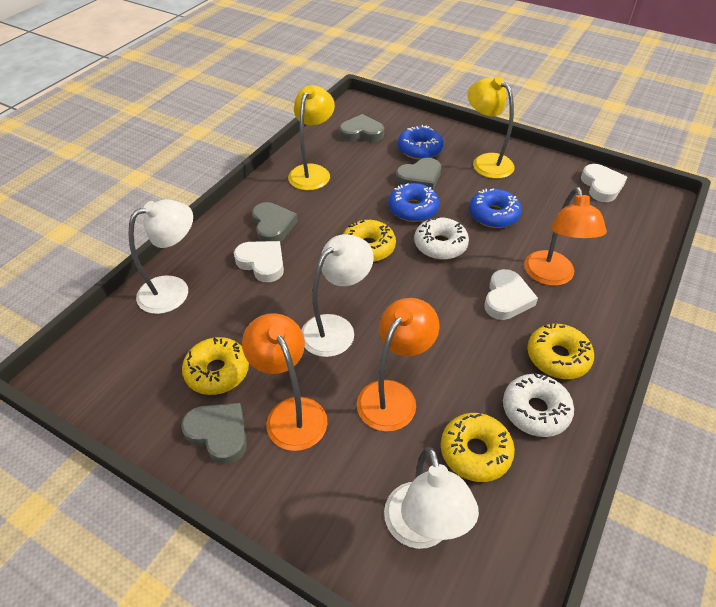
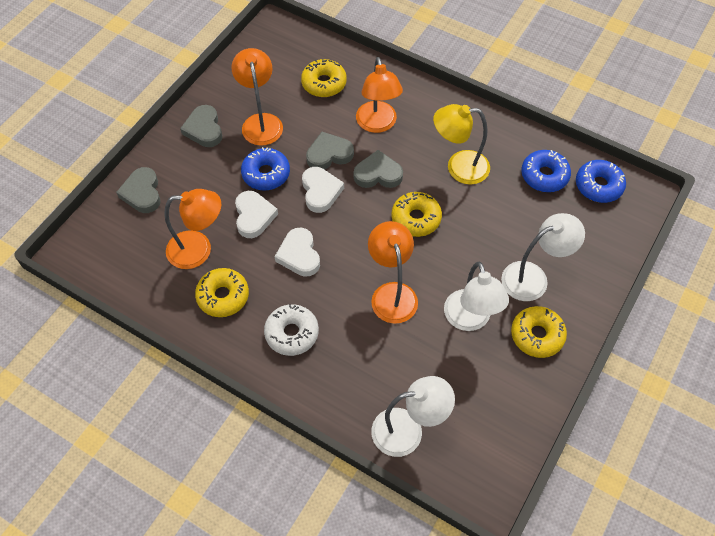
orange lamp: 3 -> 4
white donut: 2 -> 1
yellow lamp: 2 -> 1

